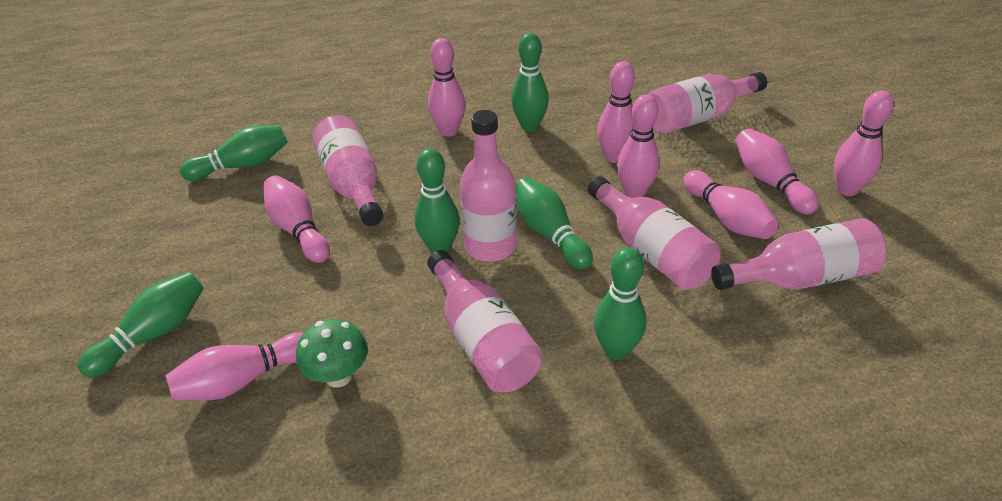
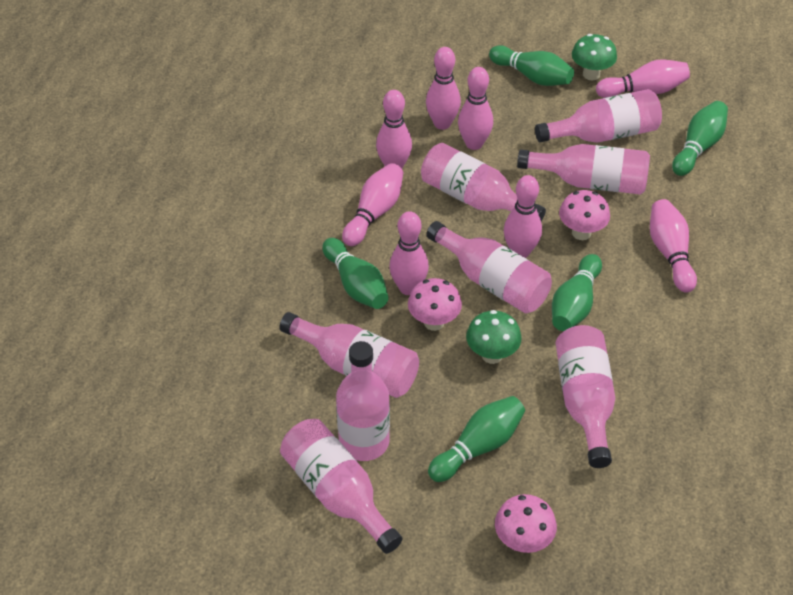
green bowling pin: 6 -> 5
green mushroom: 1 -> 2
pink bottle: 6 -> 8
pink mushroom: 0 -> 3

